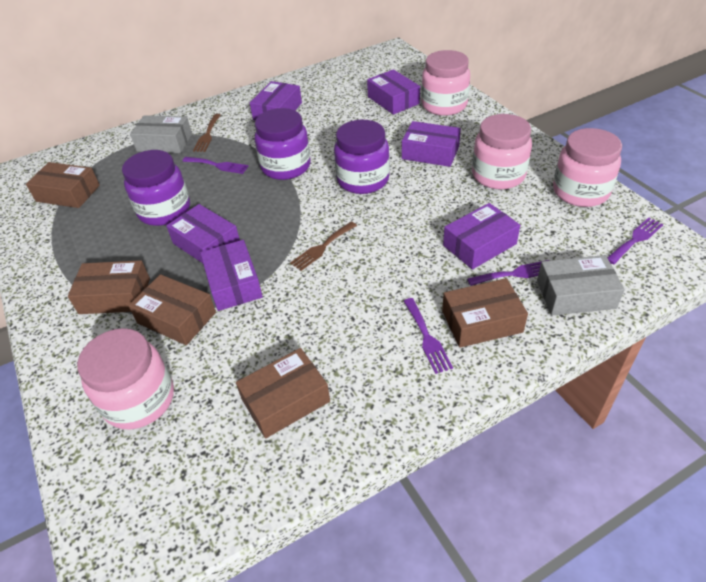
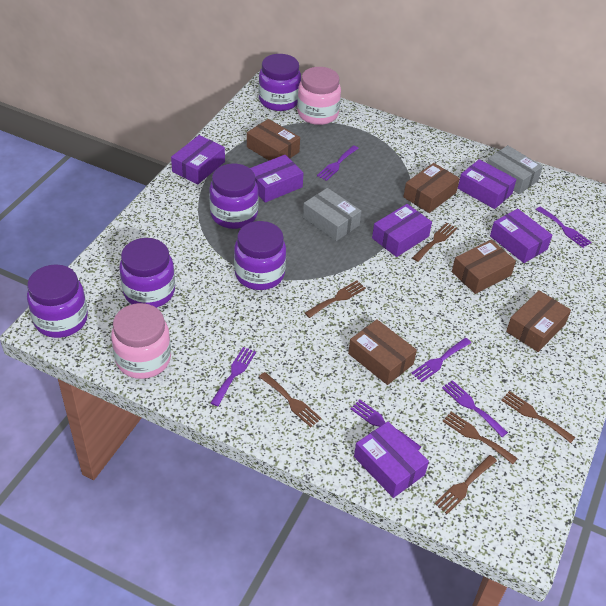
brown fork: 2 -> 6
pink jar: 4 -> 2
purple fork: 4 -> 6
purple jar: 3 -> 5

